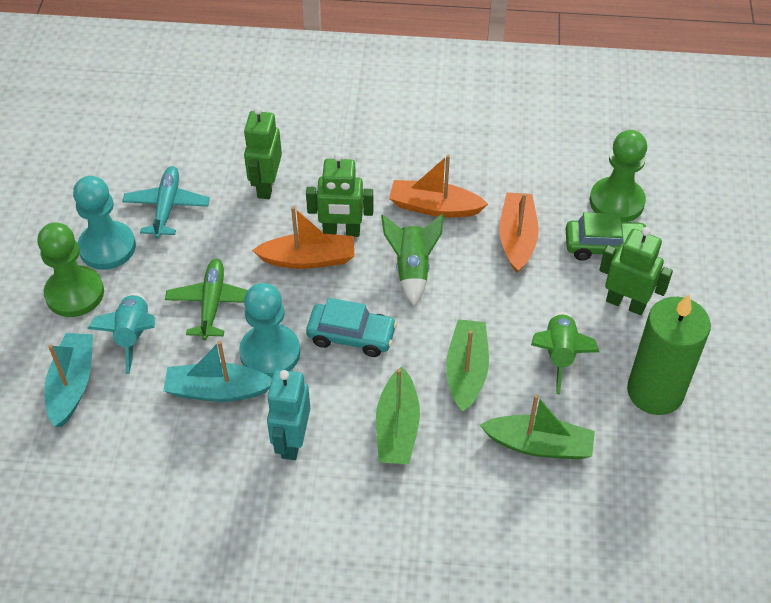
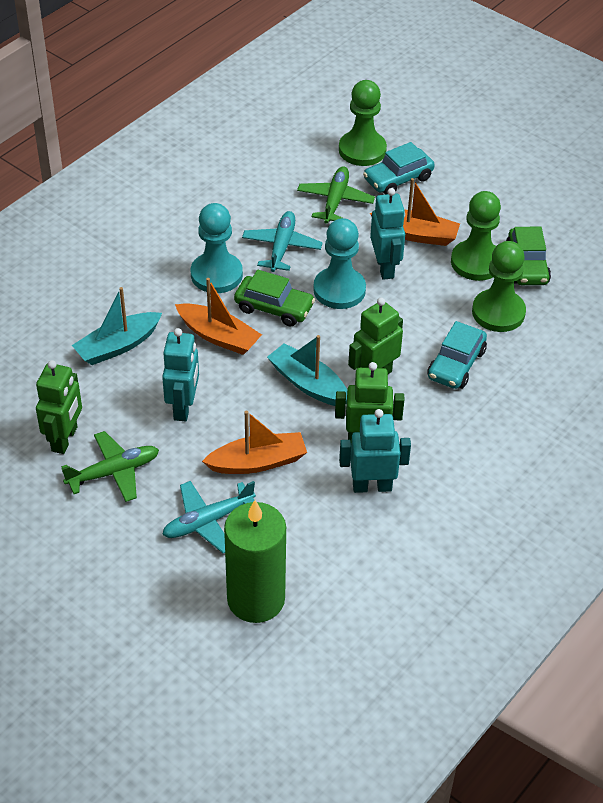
green boat: 3 -> 0
green car: 1 -> 2
green pawn: 2 -> 3
green plane: 1 -> 2
green rocket: 2 -> 0
turquoise car: 1 -> 2
turquoise plane: 1 -> 2
turquoise robot: 1 -> 3
turquoise rocket: 1 -> 0

